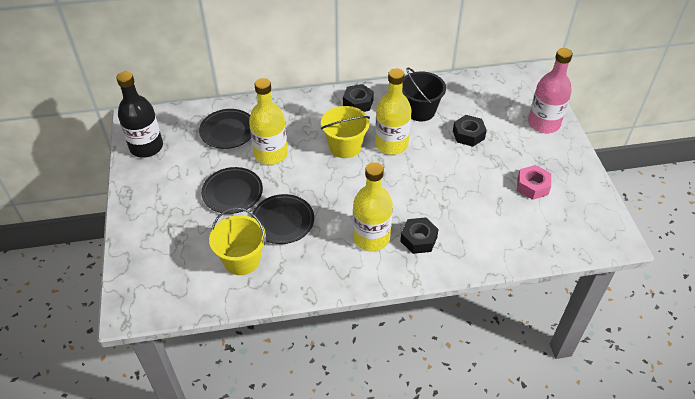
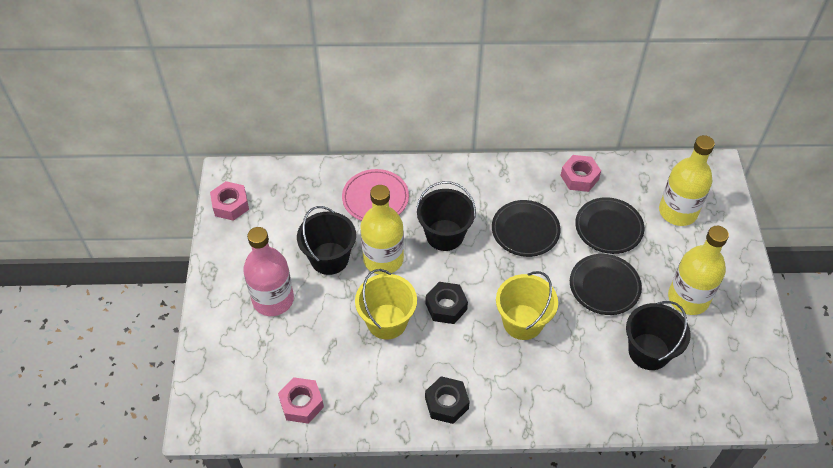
black bottle: 1 -> 0
black bucket: 1 -> 3
black nut: 3 -> 2
pink nut: 1 -> 3
pink plate: 0 -> 1

